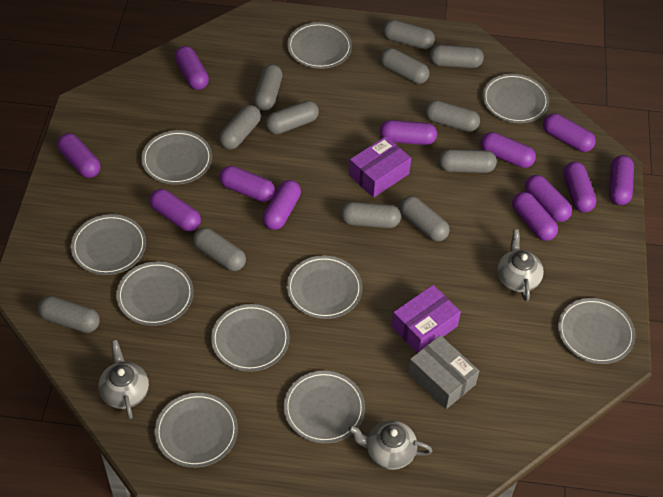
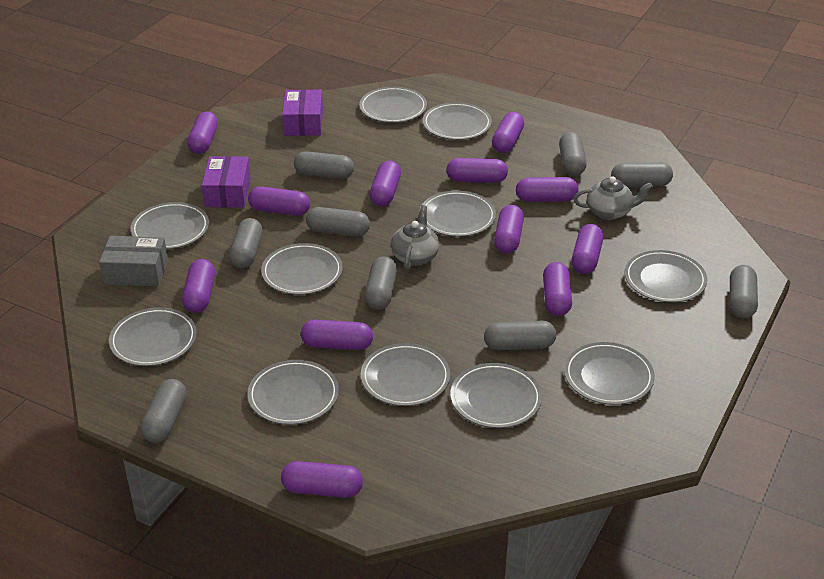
grey capsule: 12 -> 9
grey plate: 10 -> 11
grey teapot: 3 -> 2

